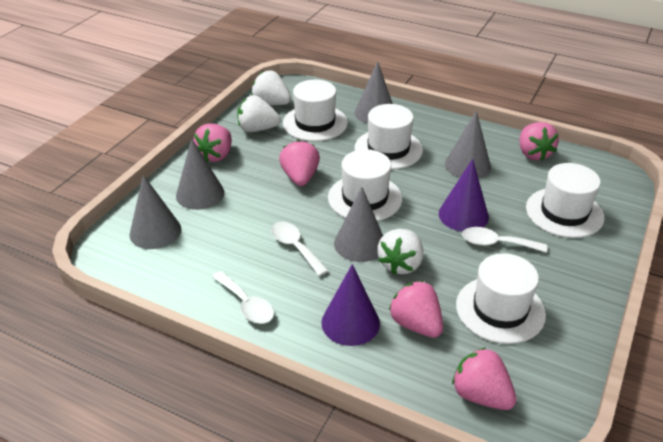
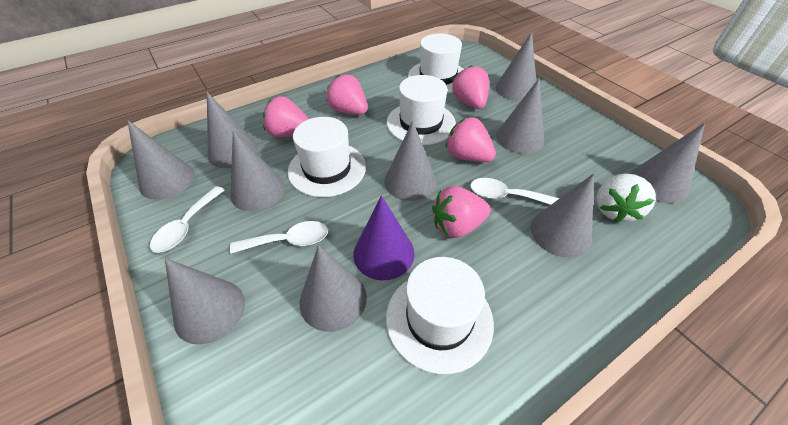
grey cone: 5 -> 10
purple cone: 2 -> 1
white hat: 5 -> 4
white strawberry: 3 -> 1

